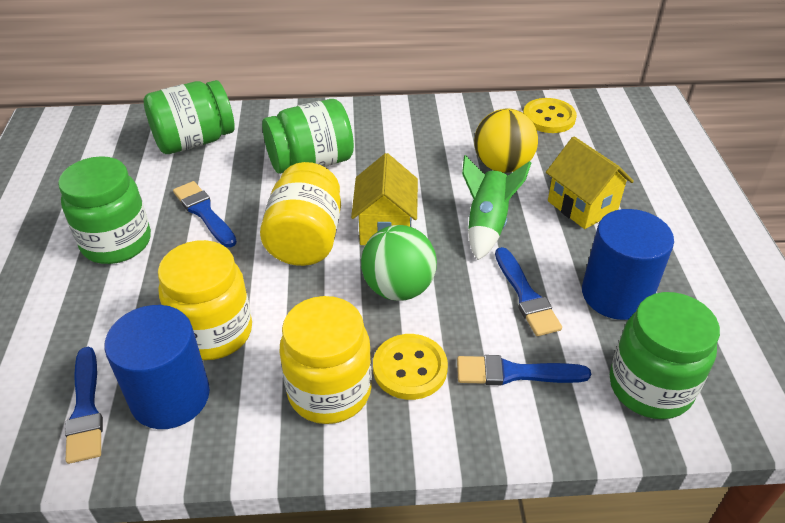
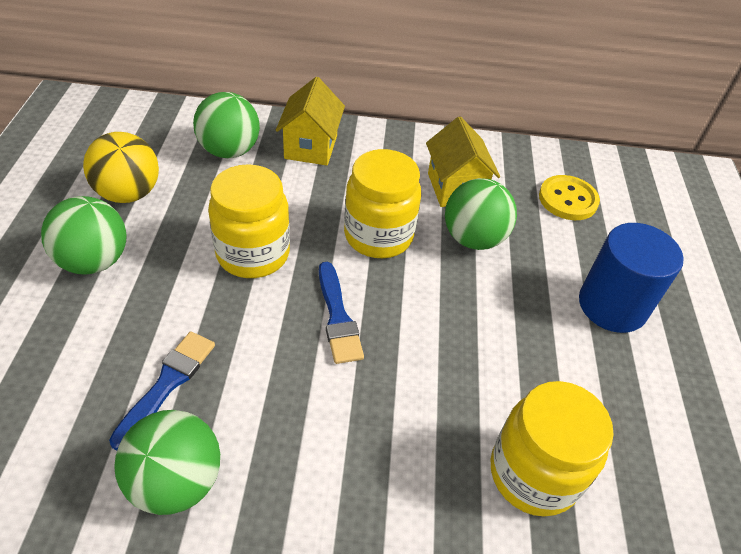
blue brush: 4 -> 2
blue cylinder: 2 -> 1
green ball: 1 -> 4
green jar: 4 -> 0
green rocket: 1 -> 0
yellow button: 2 -> 1

